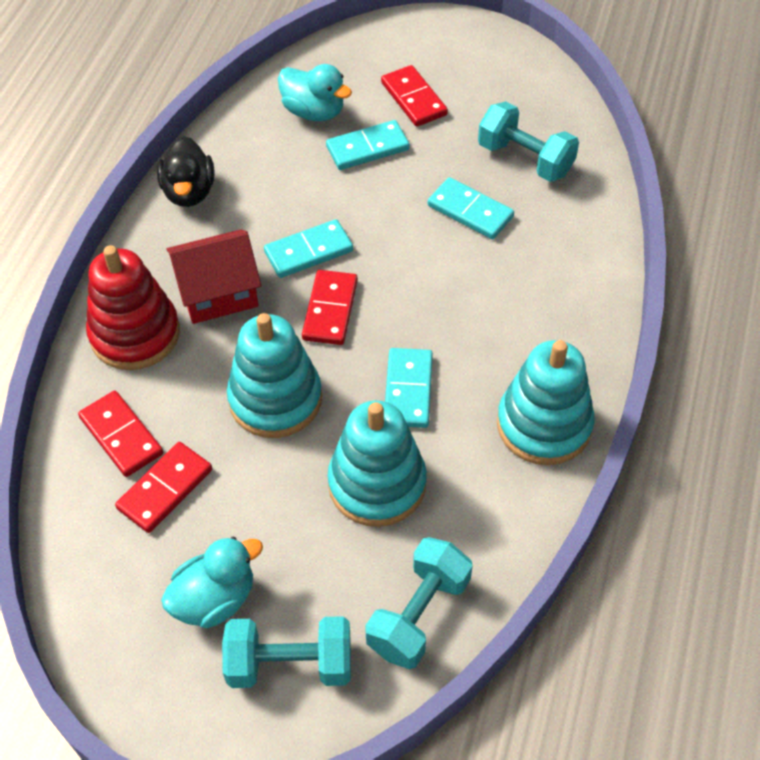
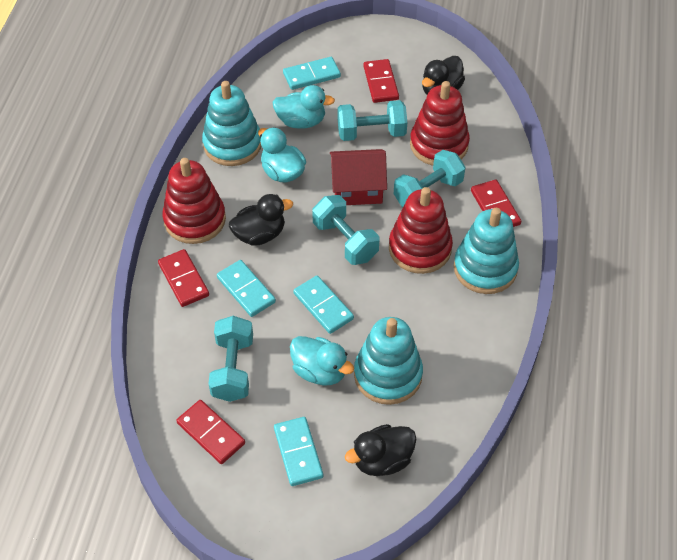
black duck: 1 -> 3
red stacking toy: 1 -> 3
turquoise duck: 2 -> 3
turquoise dumbbell: 3 -> 4

